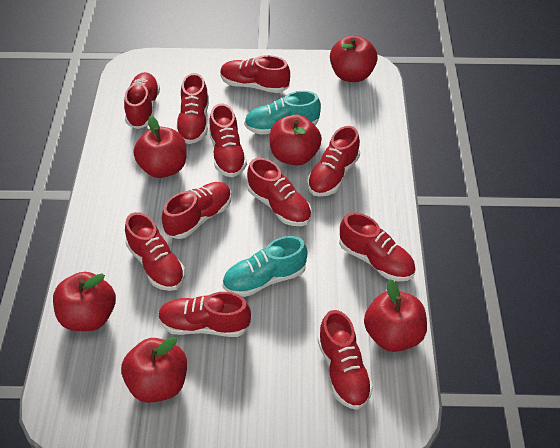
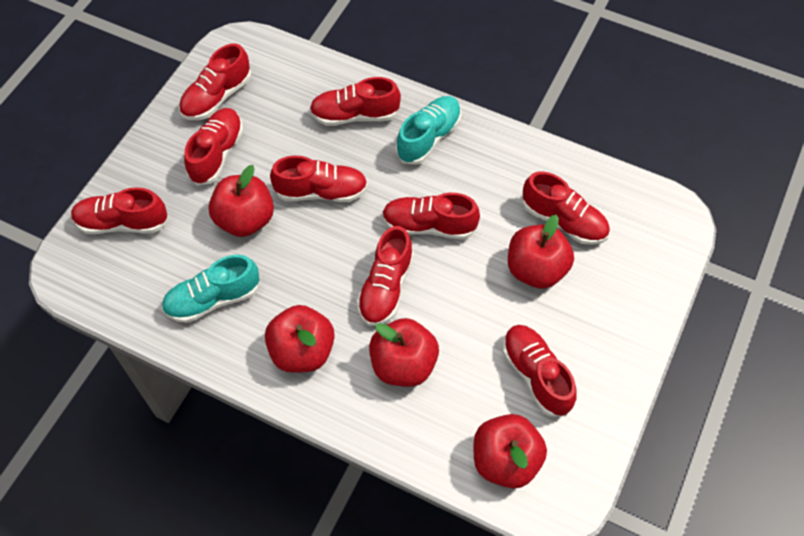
red apple: 6 -> 5
red shoe: 11 -> 9

